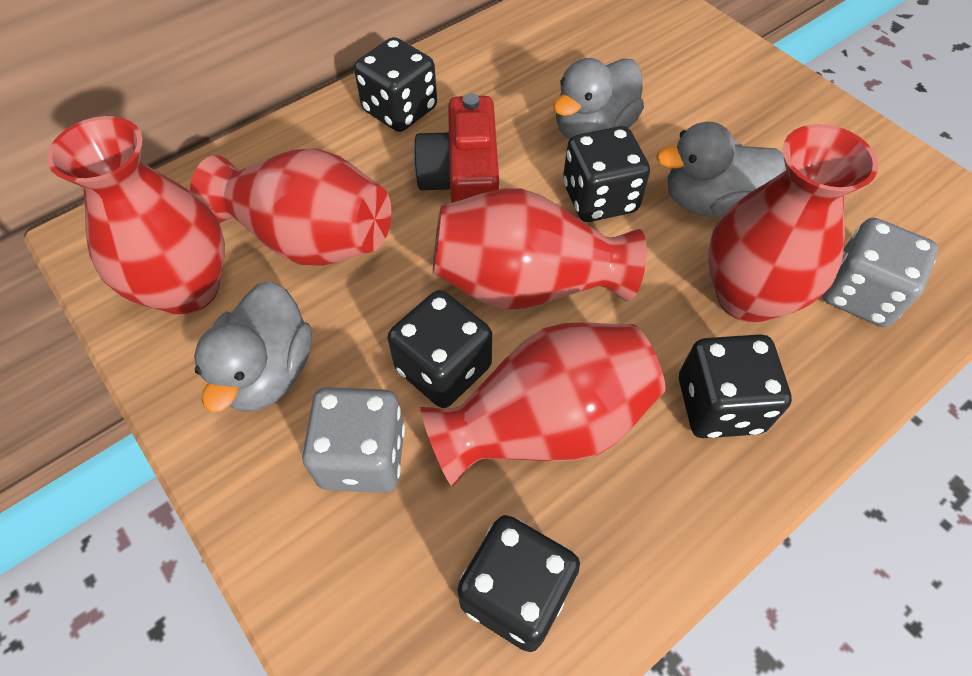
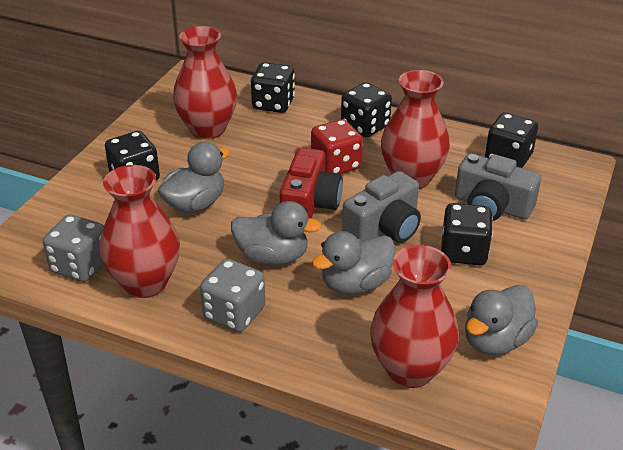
grey camera: 0 -> 2
grey duck: 3 -> 4
red dice: 0 -> 1
red vase: 5 -> 4

